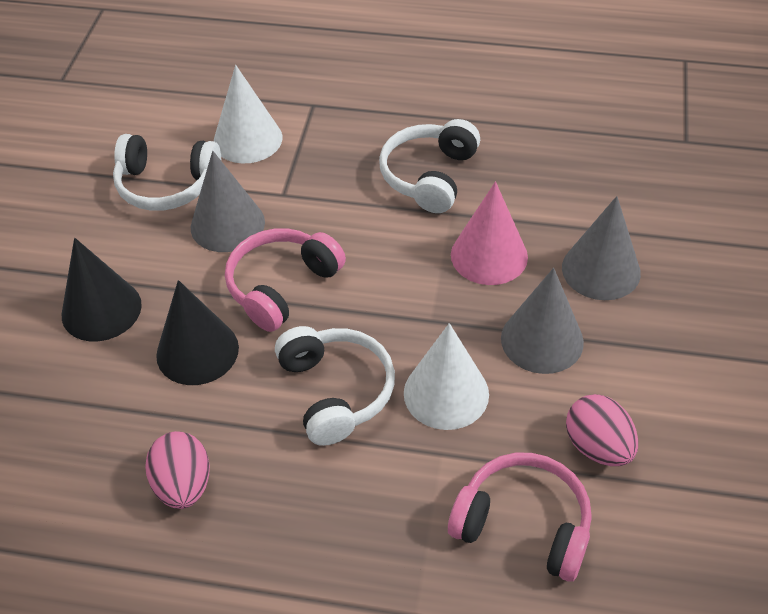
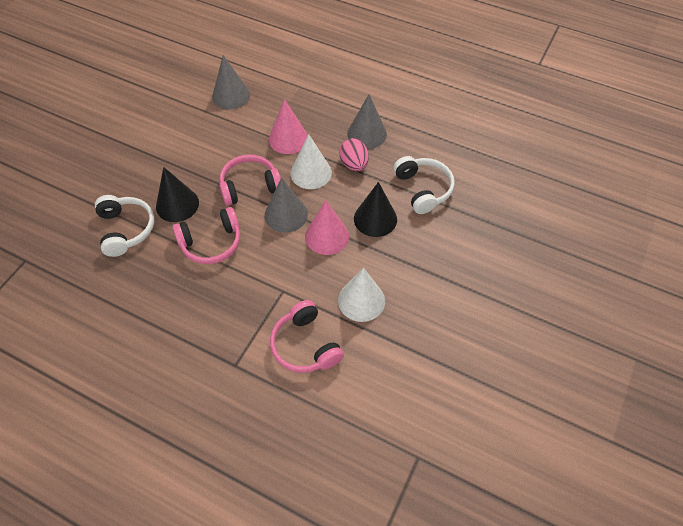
pink cone: 1 -> 2
pink egg: 2 -> 1
pink headphones: 2 -> 3
white headphones: 3 -> 2

